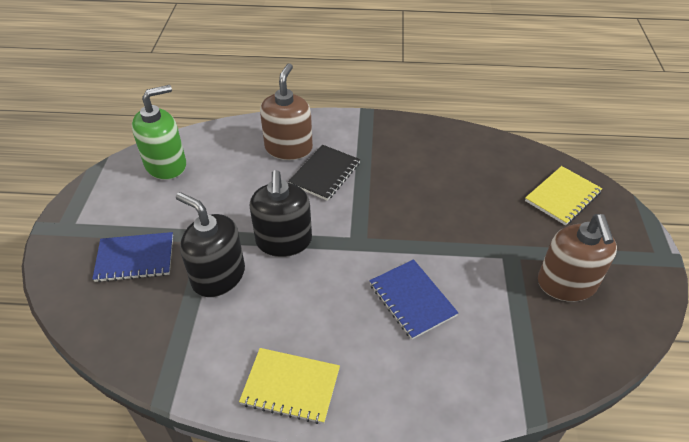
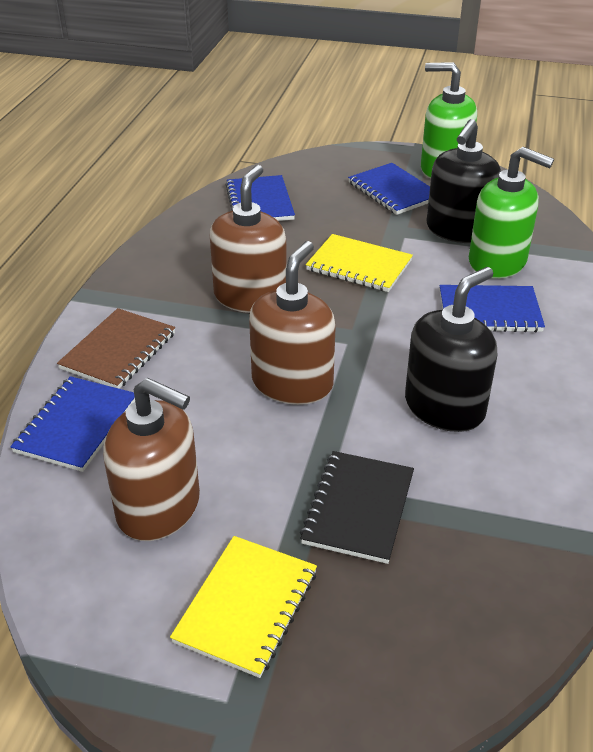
blue notebook: 2 -> 4
brown notebook: 0 -> 1
brown soap dispenser: 2 -> 3
green soap dispenser: 1 -> 2

